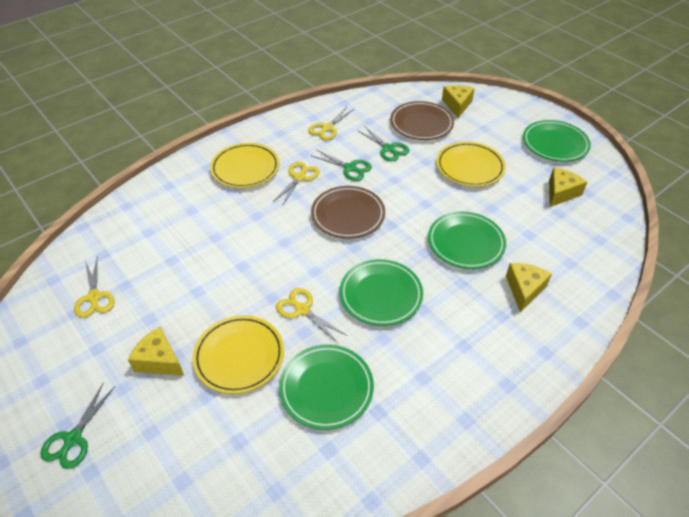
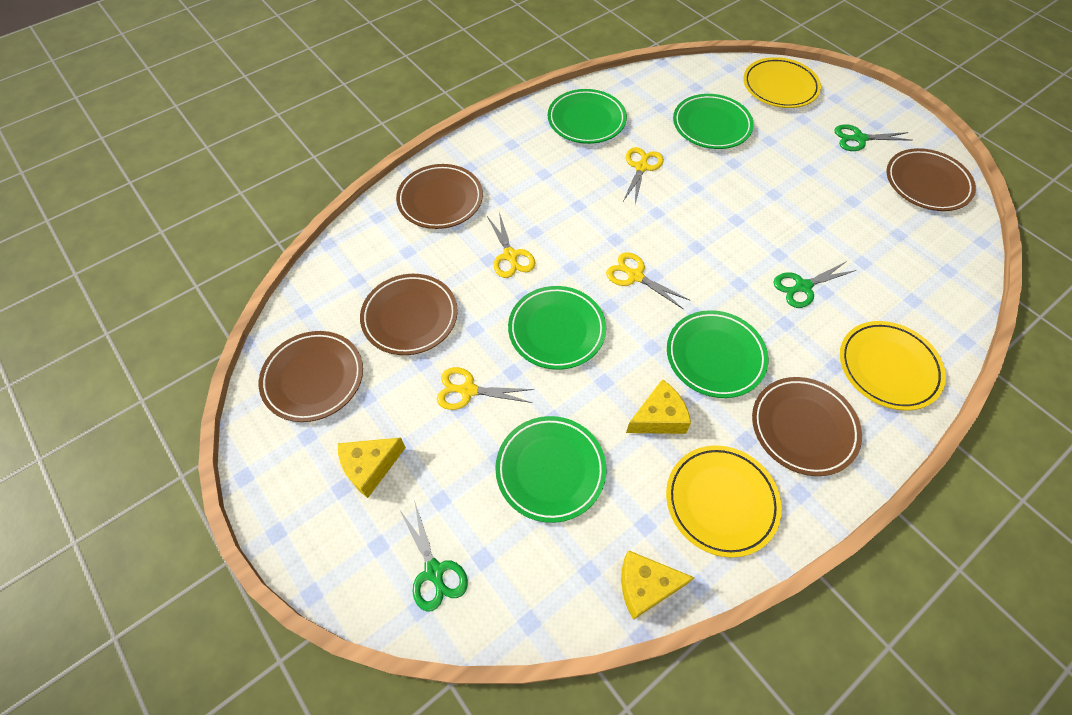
brown plate: 2 -> 5
green plate: 4 -> 5
yellow cheese: 4 -> 3

